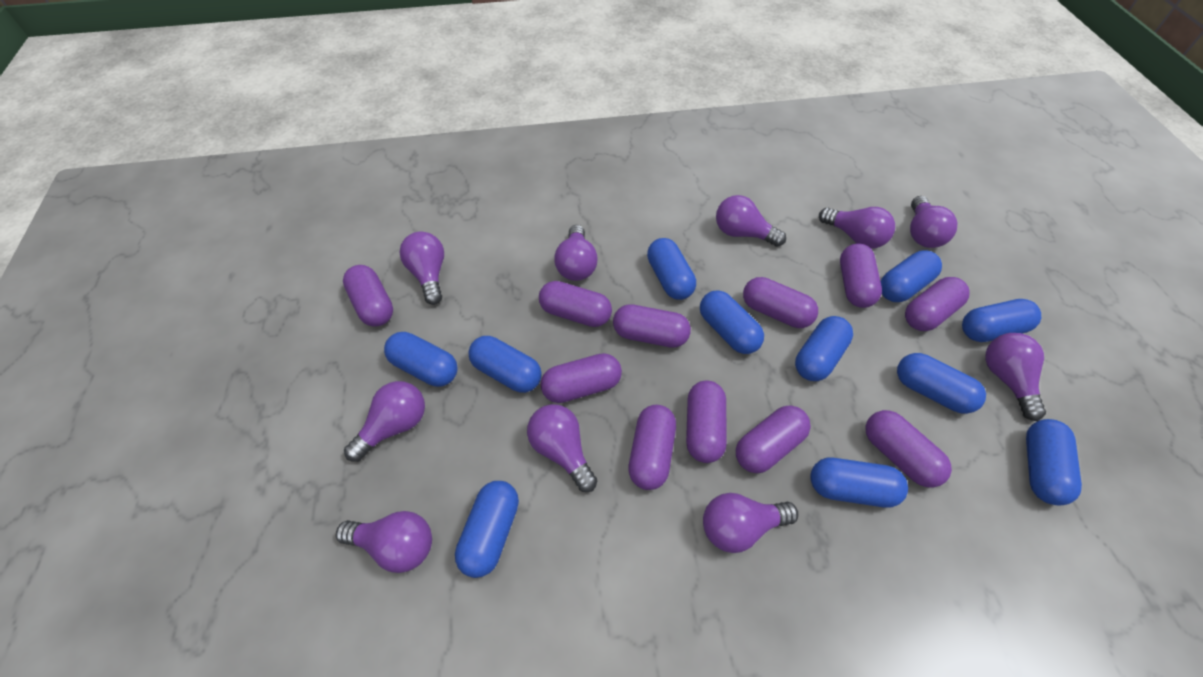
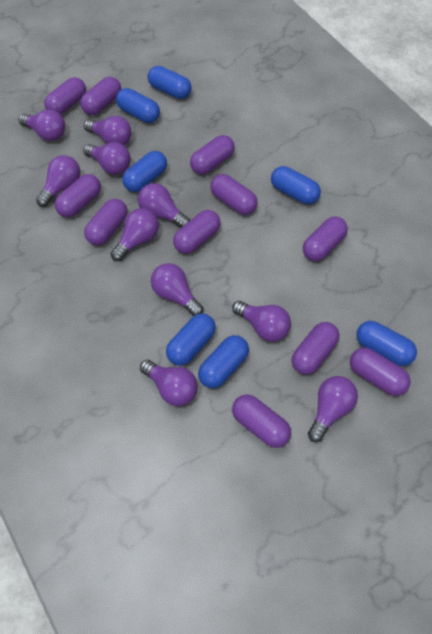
blue capsule: 11 -> 7

